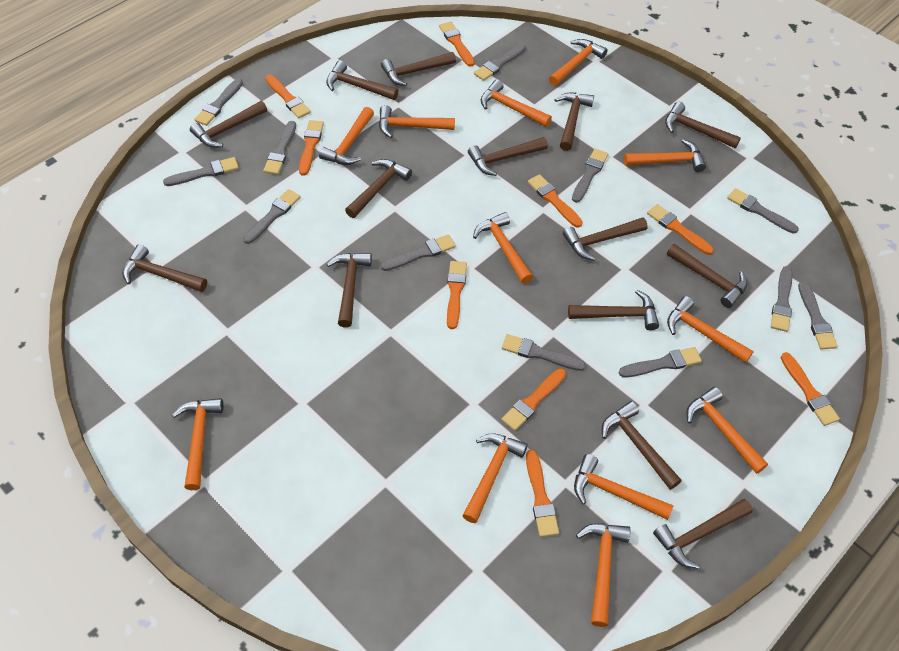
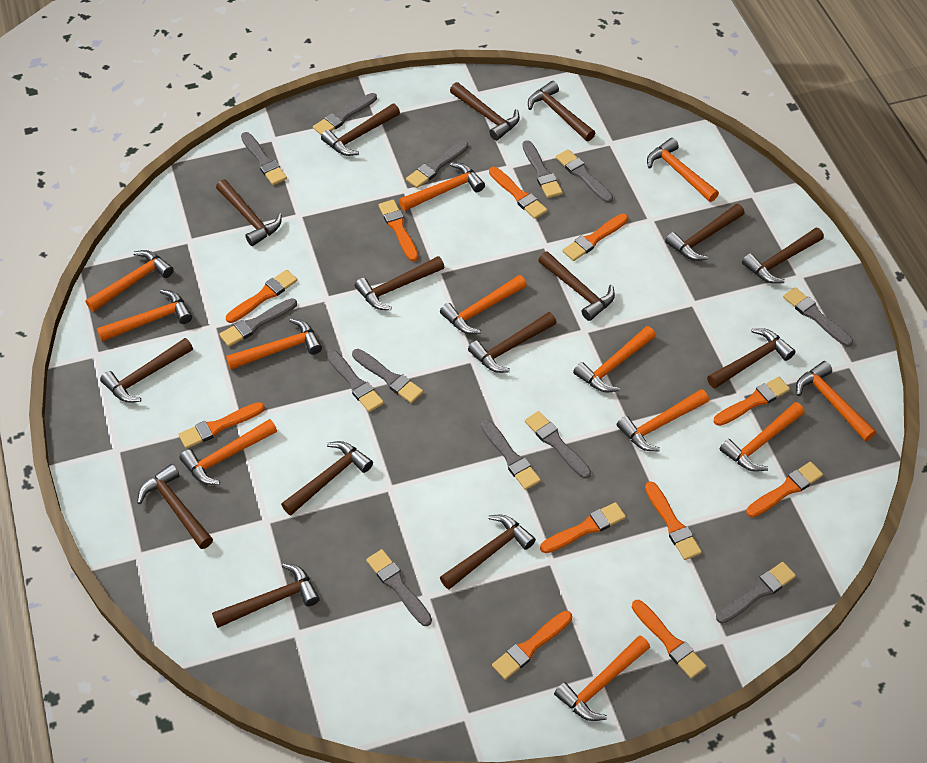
brown hammer: 14 -> 15
grey brush: 12 -> 13
orange brush: 9 -> 11

